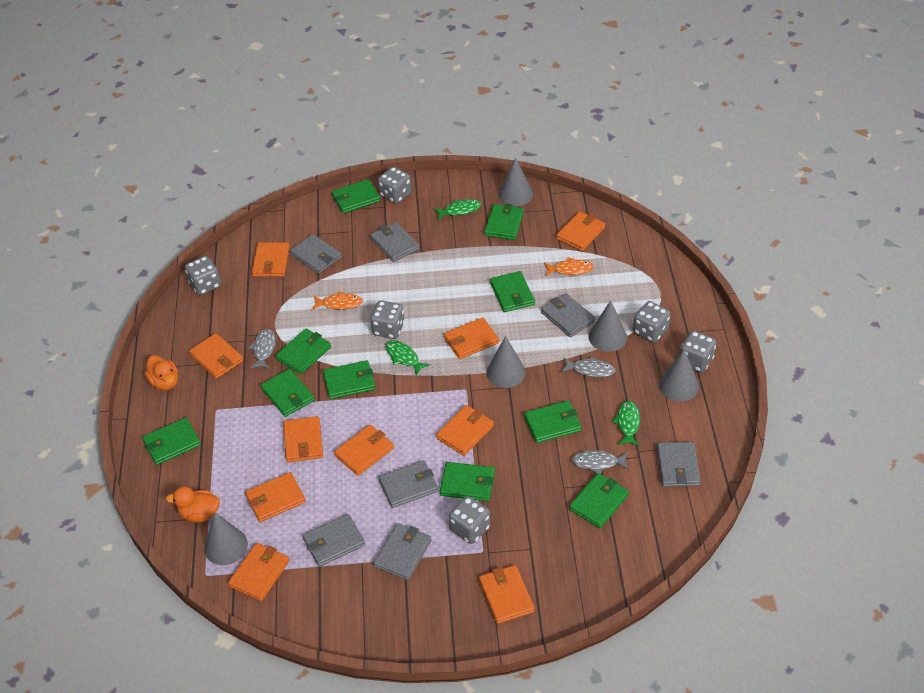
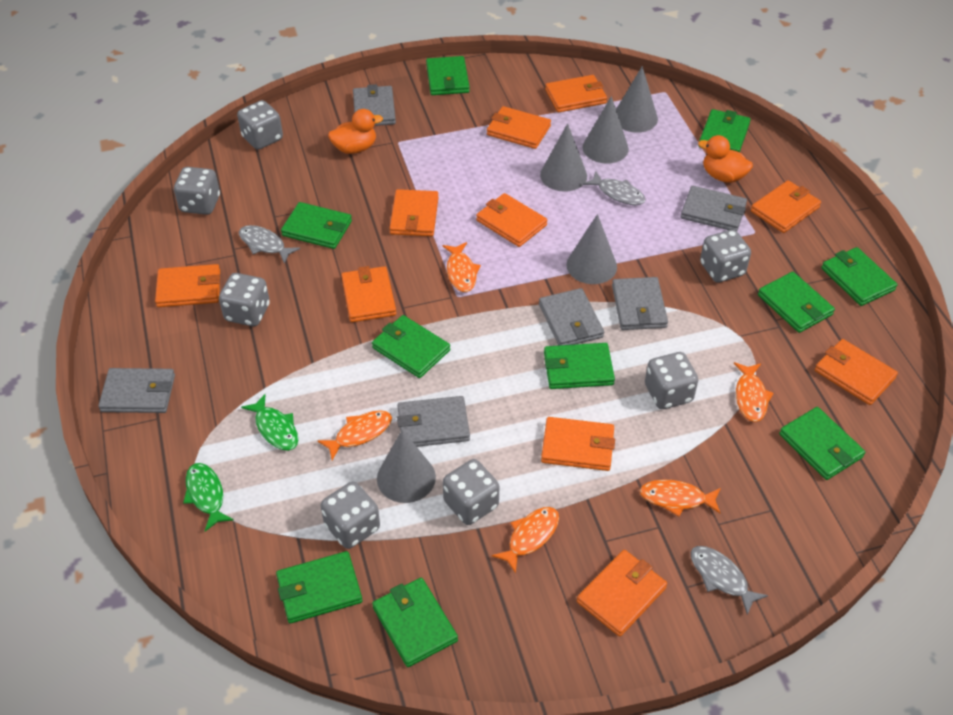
green fish: 3 -> 2
grey dice: 6 -> 7
grey wallet: 7 -> 6
orange fish: 2 -> 5

